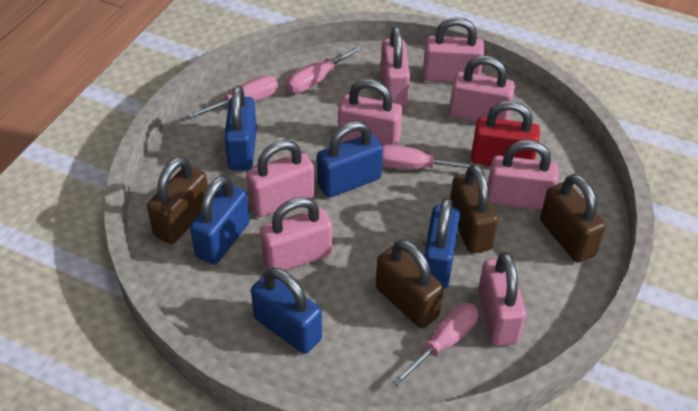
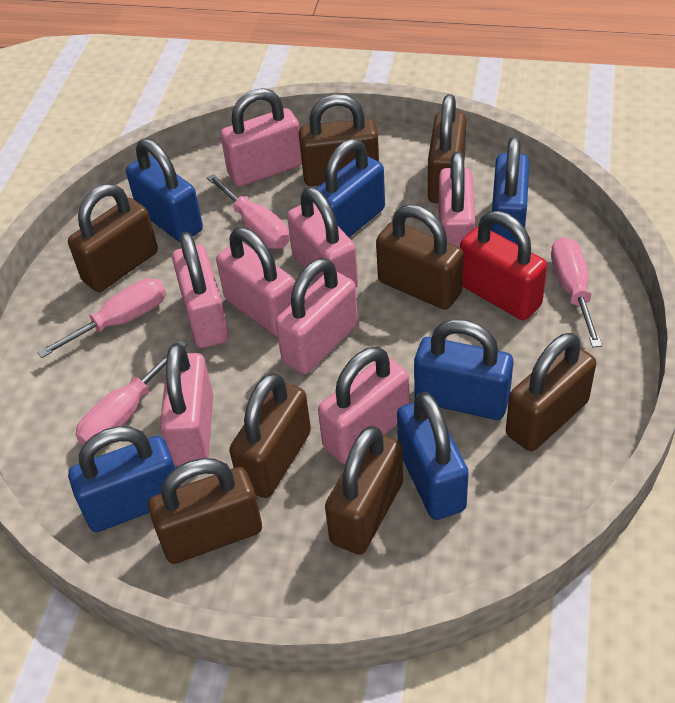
blue padlock: 5 -> 6
brown padlock: 4 -> 8

